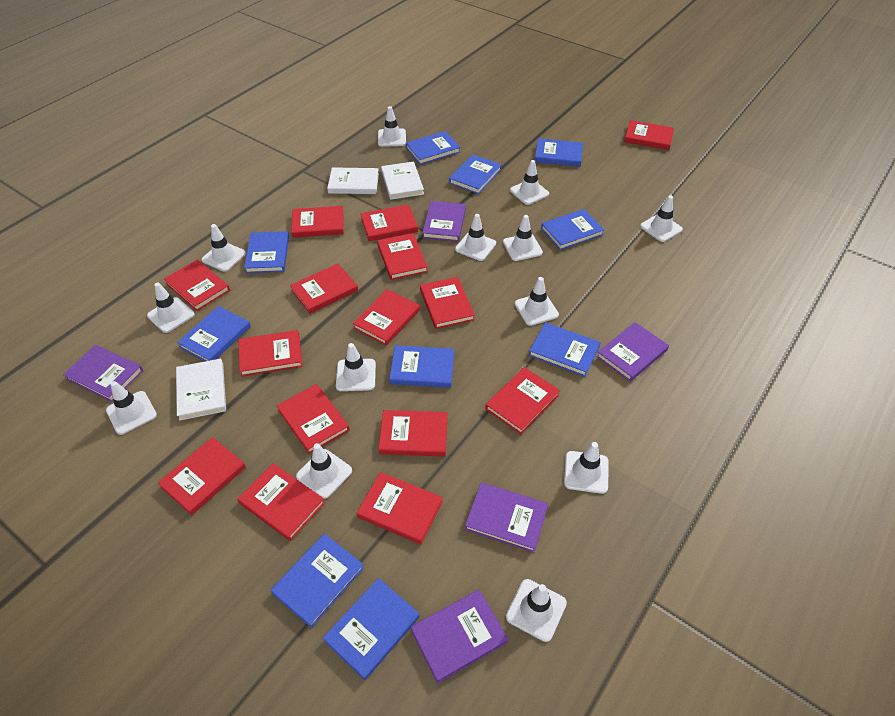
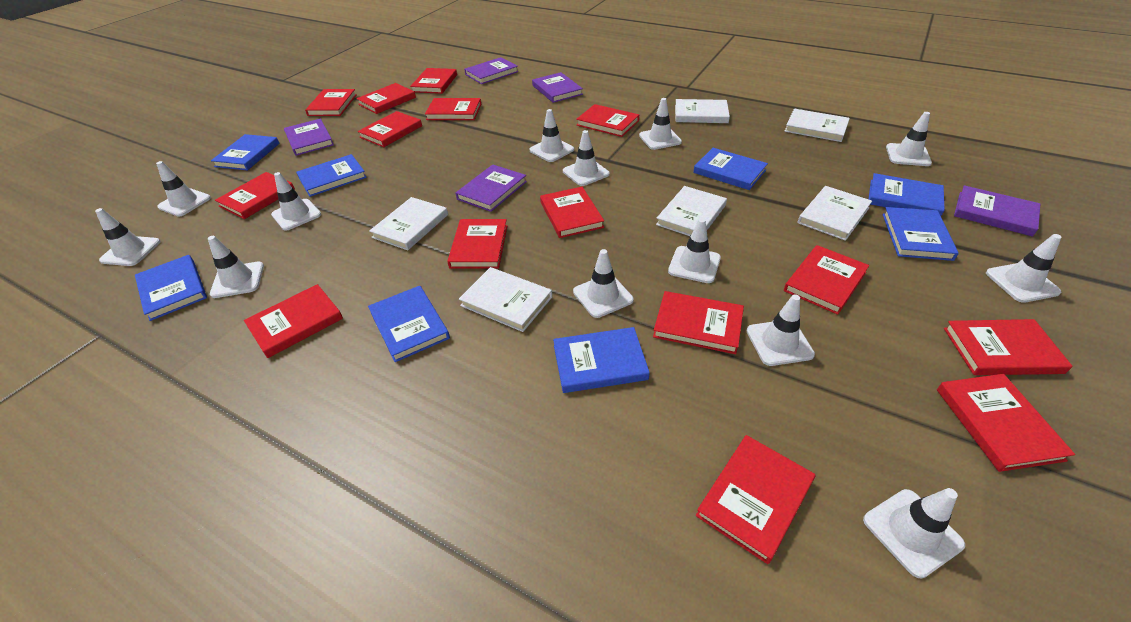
blue book: 10 -> 8
white book: 3 -> 6

